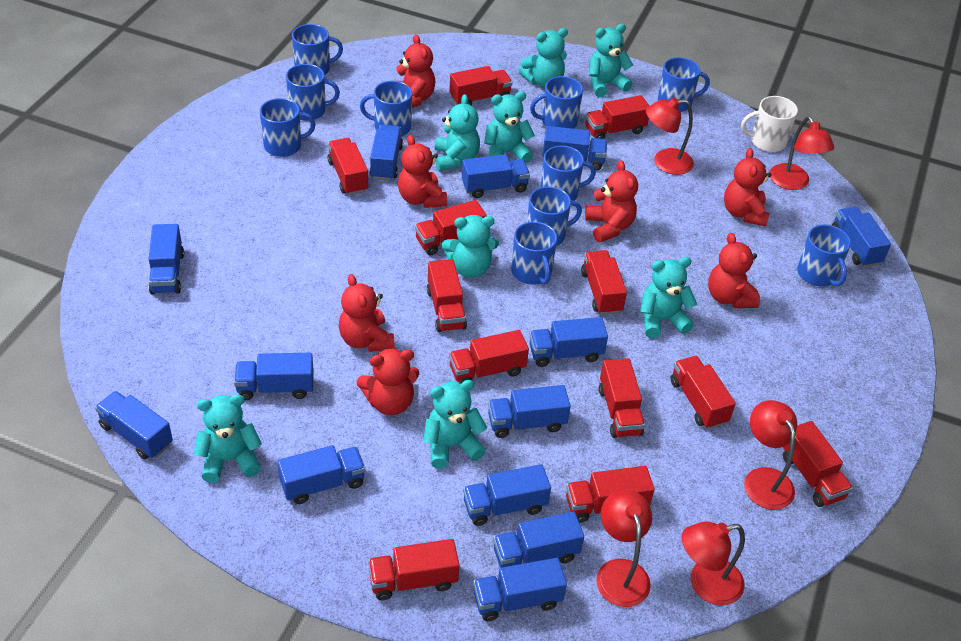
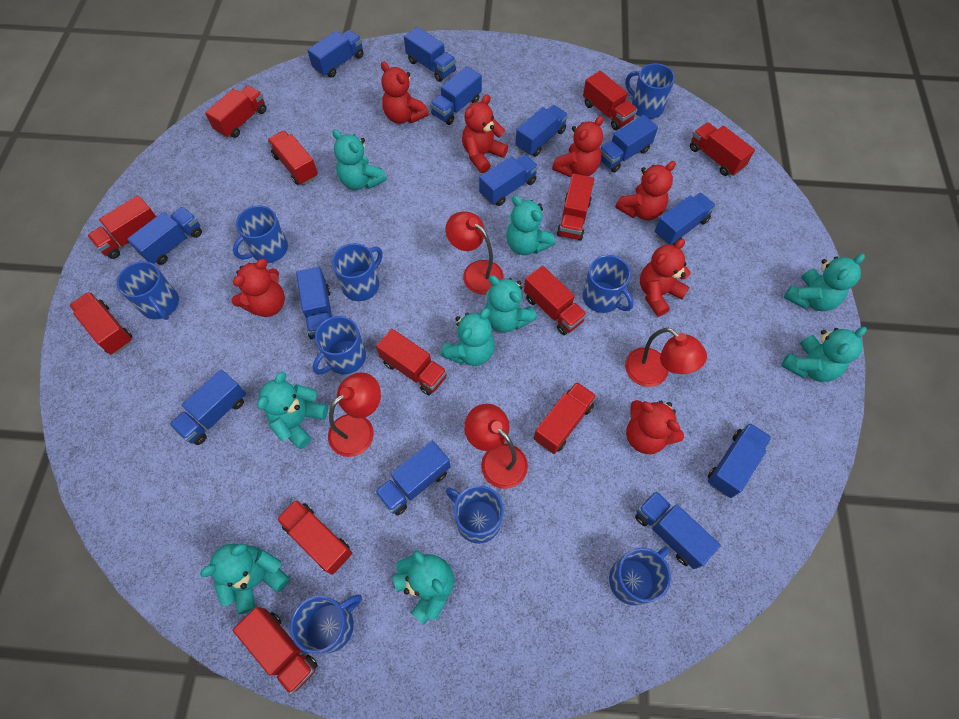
blue mug: 10 -> 9
red lamp: 5 -> 4
turquoise teddy bear: 8 -> 9
white mug: 1 -> 0

